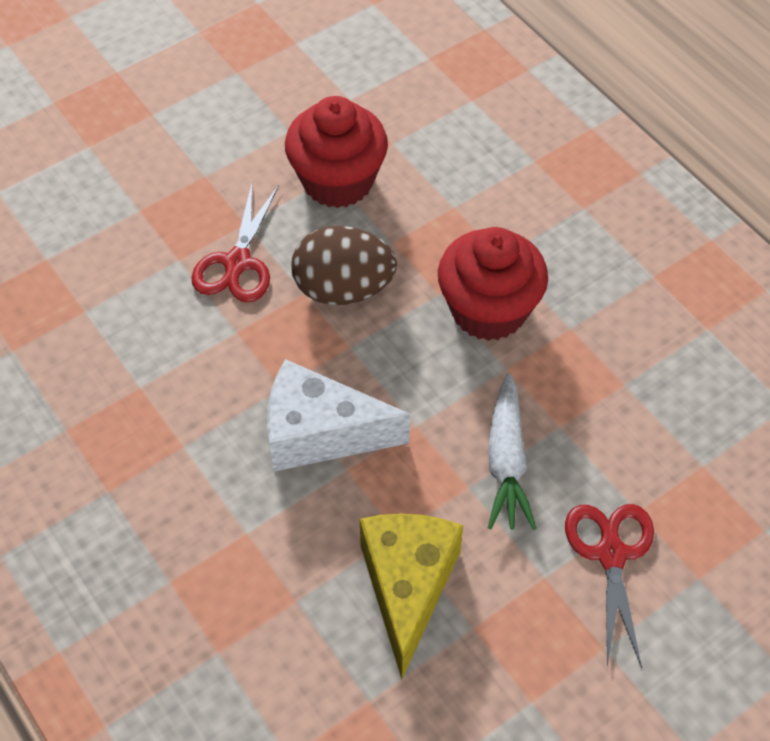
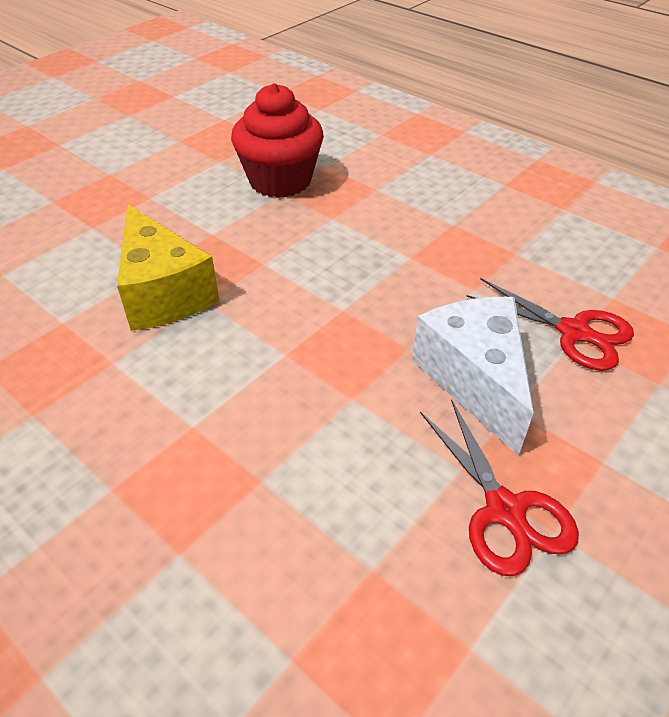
brown egg: 1 -> 0
red cupcake: 2 -> 1
white carrot: 1 -> 0

